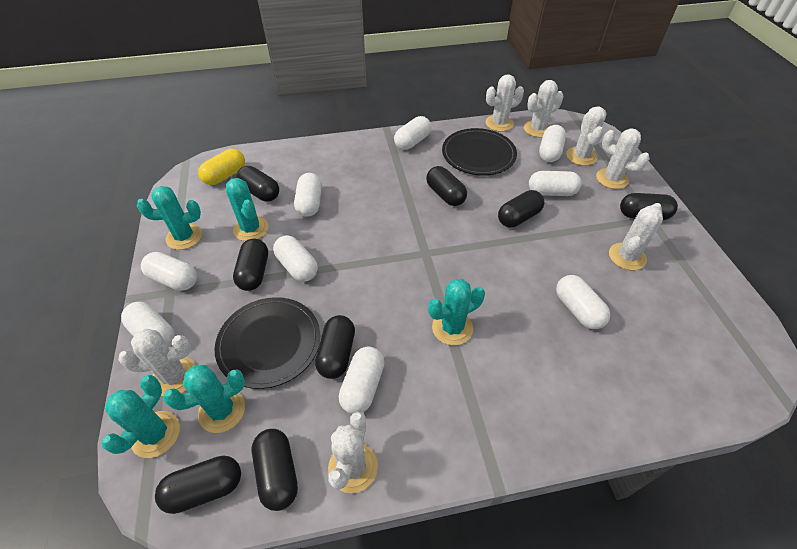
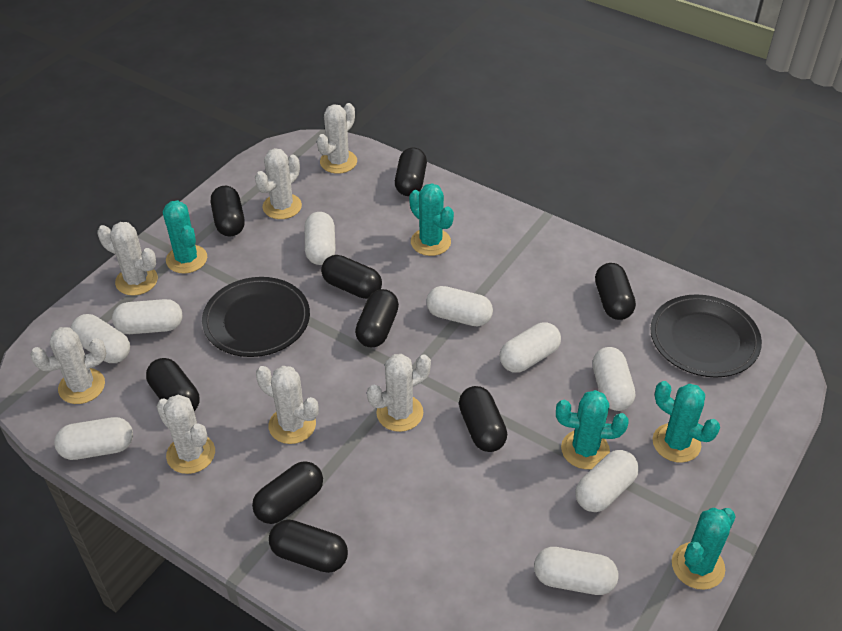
black capsule: 8 -> 9
yellow capsule: 1 -> 0

